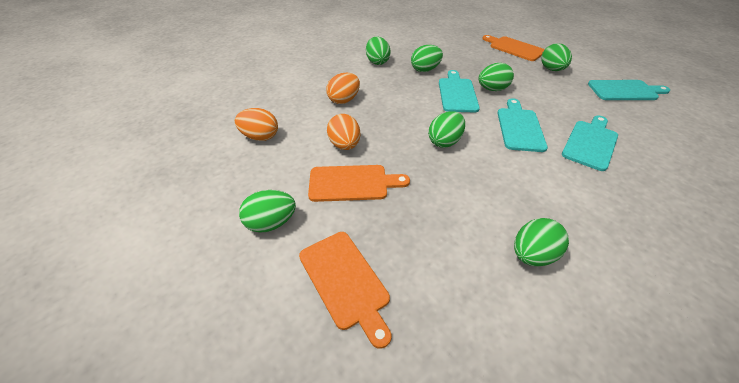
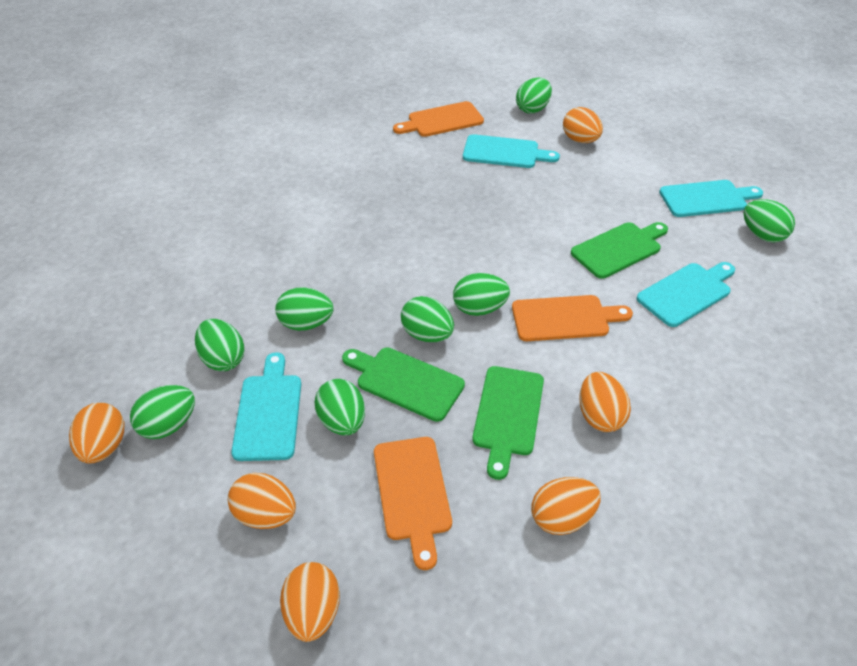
green cutting board: 0 -> 3
green egg: 7 -> 8
orange egg: 3 -> 6

